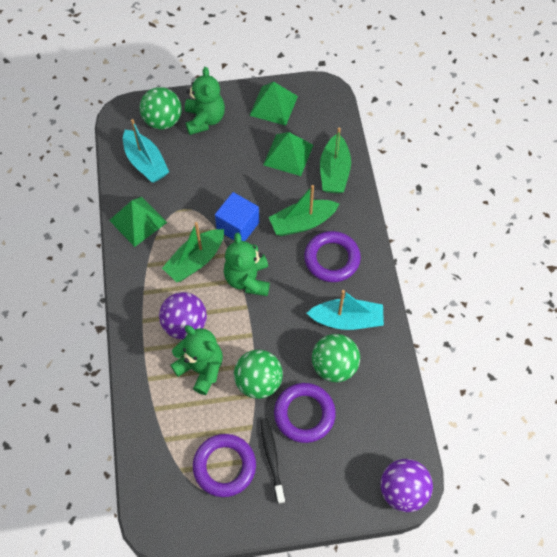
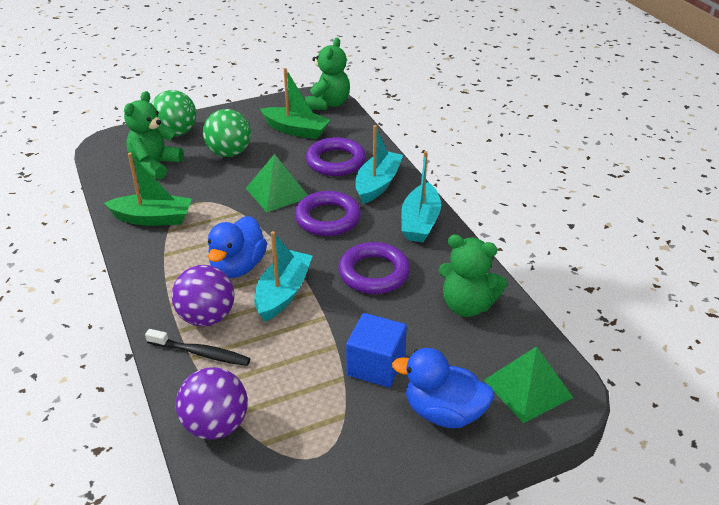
blue duck: 0 -> 2
green ball: 3 -> 2
green boat: 3 -> 2
green pyramid: 3 -> 2
turquoise boat: 2 -> 3

